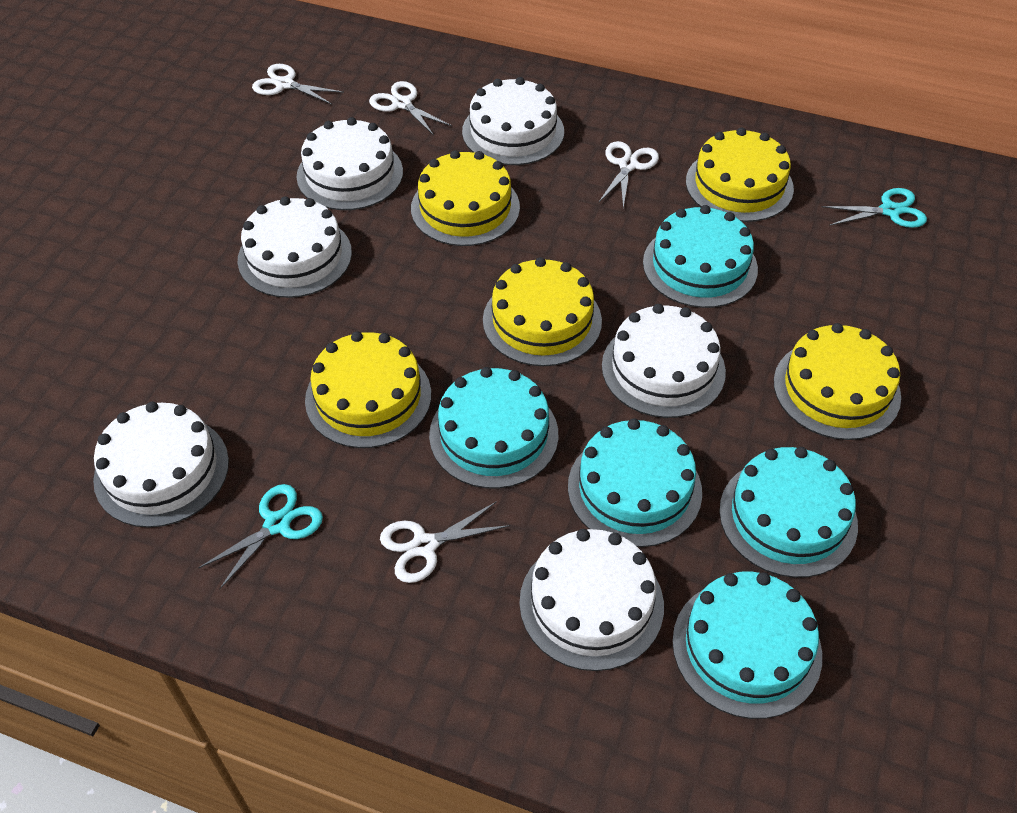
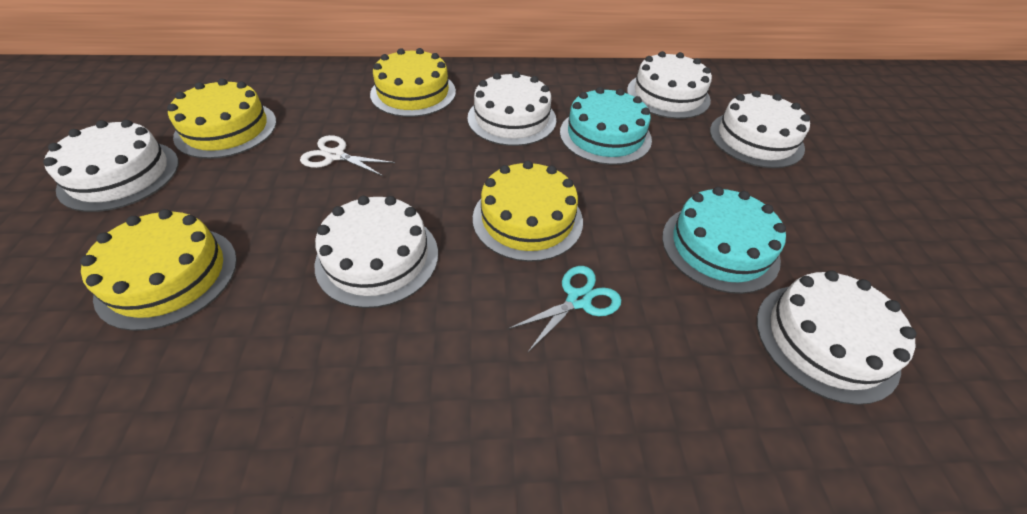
turquoise cake: 5 -> 2
turquoise scissors: 2 -> 1
white scissors: 4 -> 1
yellow cake: 5 -> 4

